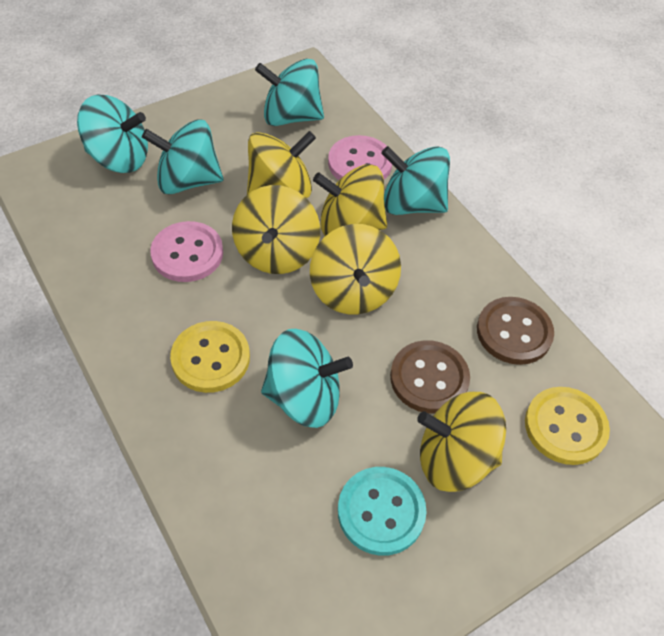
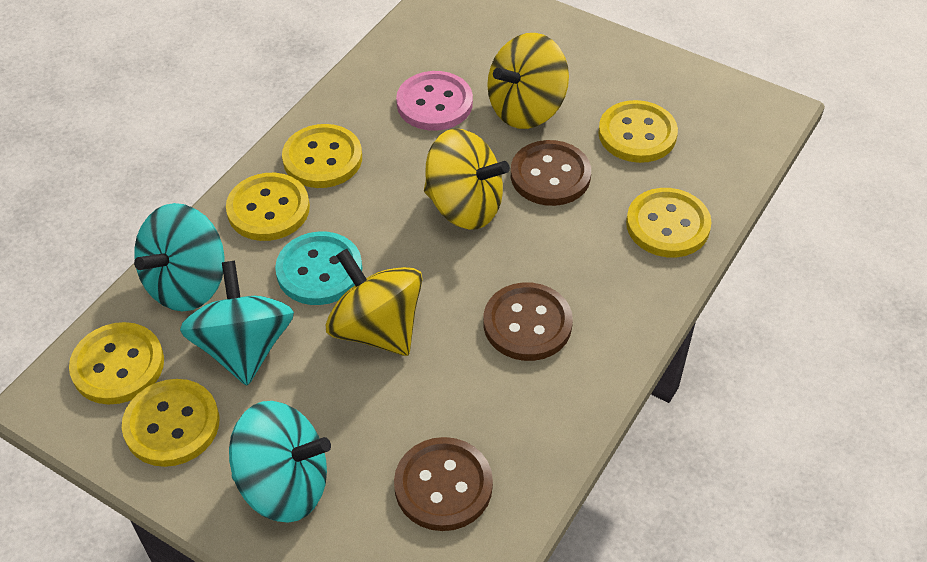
brown button: 2 -> 3
pink button: 2 -> 1
turquoise spinning top: 5 -> 3
yellow button: 2 -> 6
yellow spinning top: 5 -> 3

